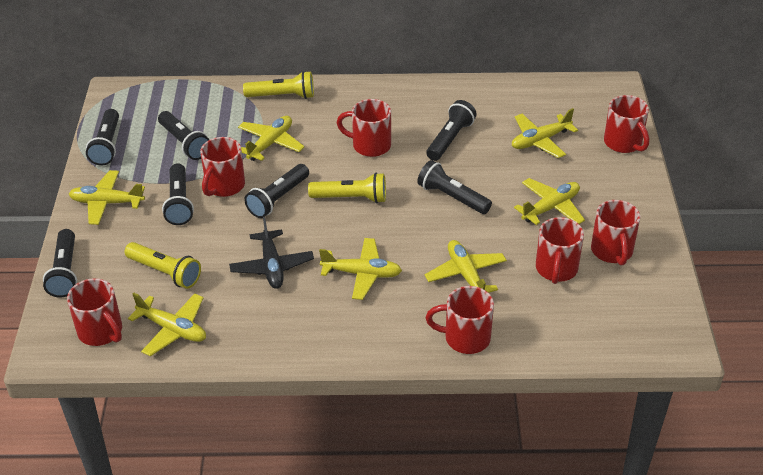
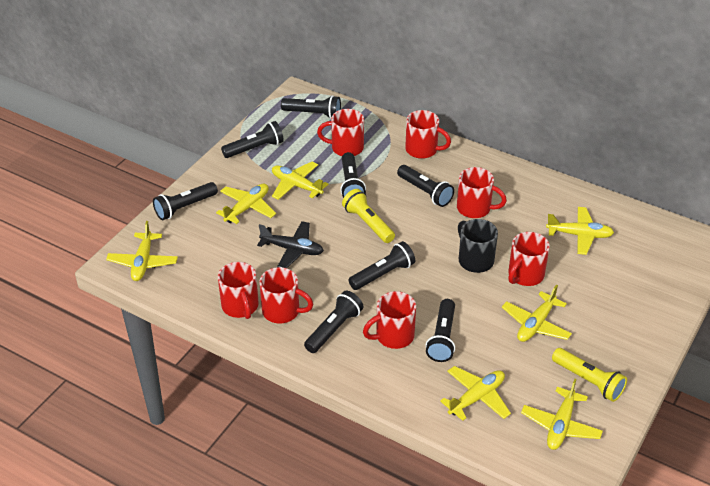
black flashlight: 7 -> 8
black mug: 0 -> 1
yellow flashlight: 3 -> 2

